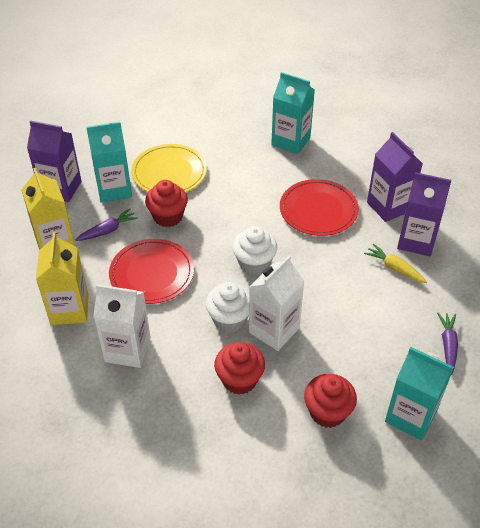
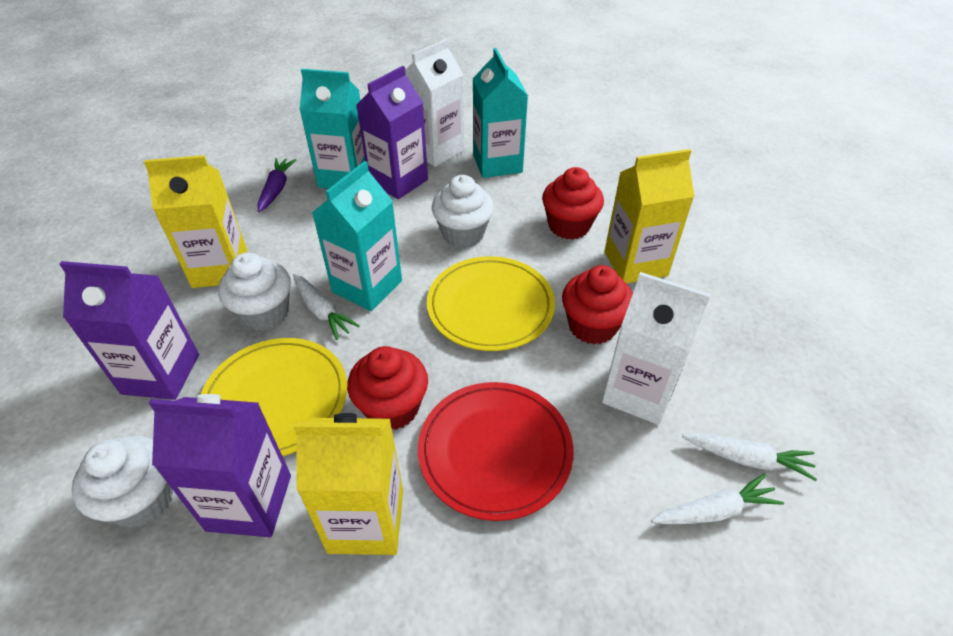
purple carrot: 2 -> 1
red plate: 2 -> 1
white carrot: 0 -> 3
white cupcake: 2 -> 3
yellow carrot: 1 -> 0
yellow carton: 2 -> 3
yellow plate: 1 -> 2

